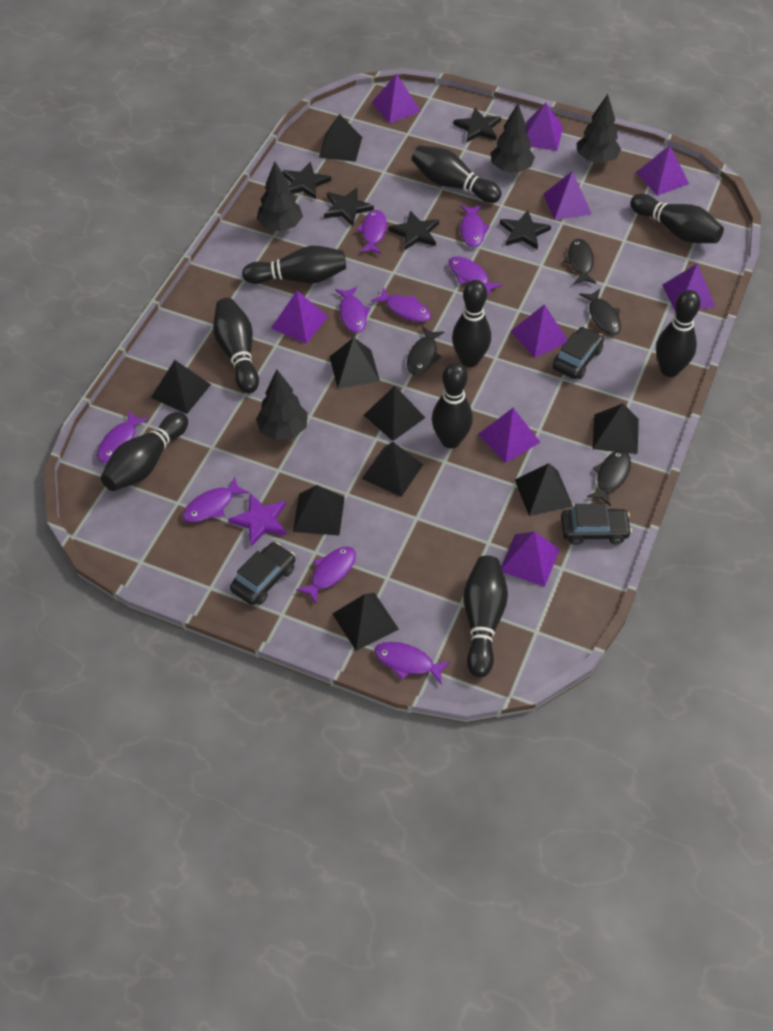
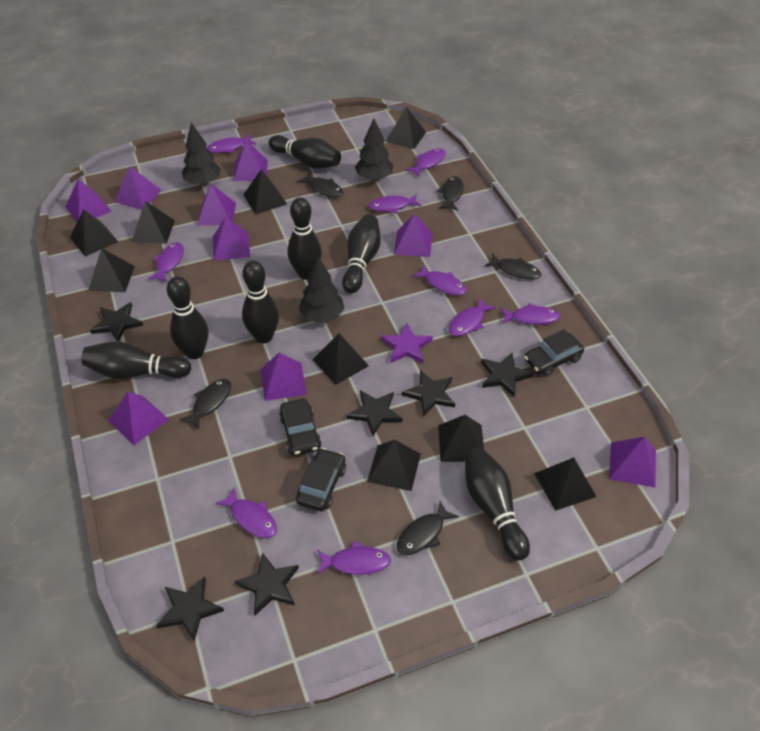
black bowling pin: 9 -> 7
black fish: 4 -> 5
black star: 5 -> 6
black tree: 4 -> 3

